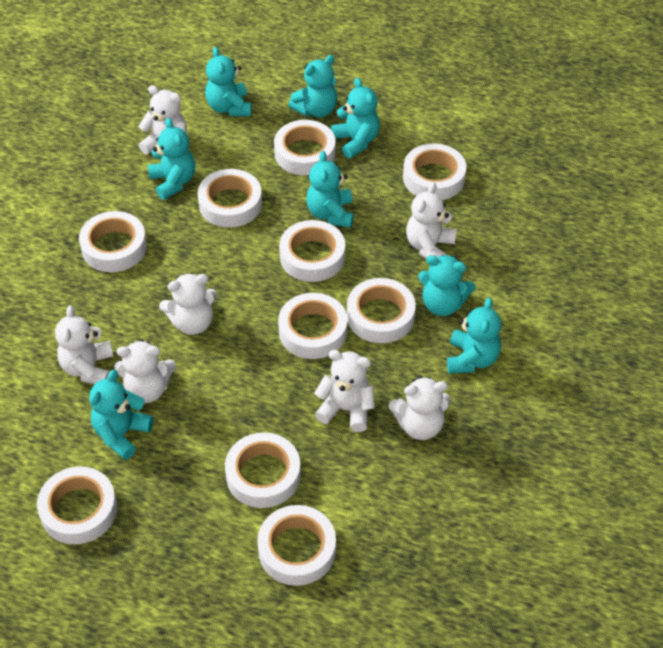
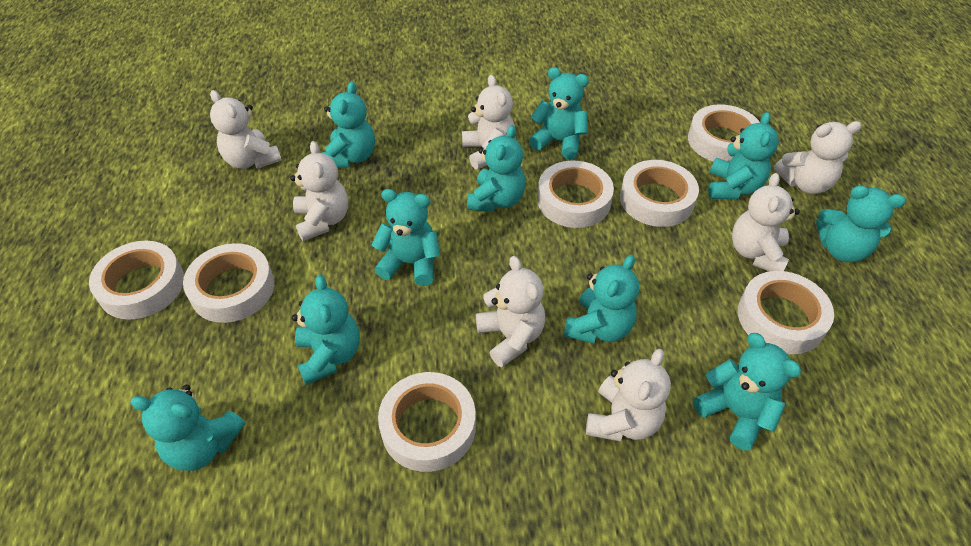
turquoise teddy bear: 8 -> 10
white tape: 10 -> 7

